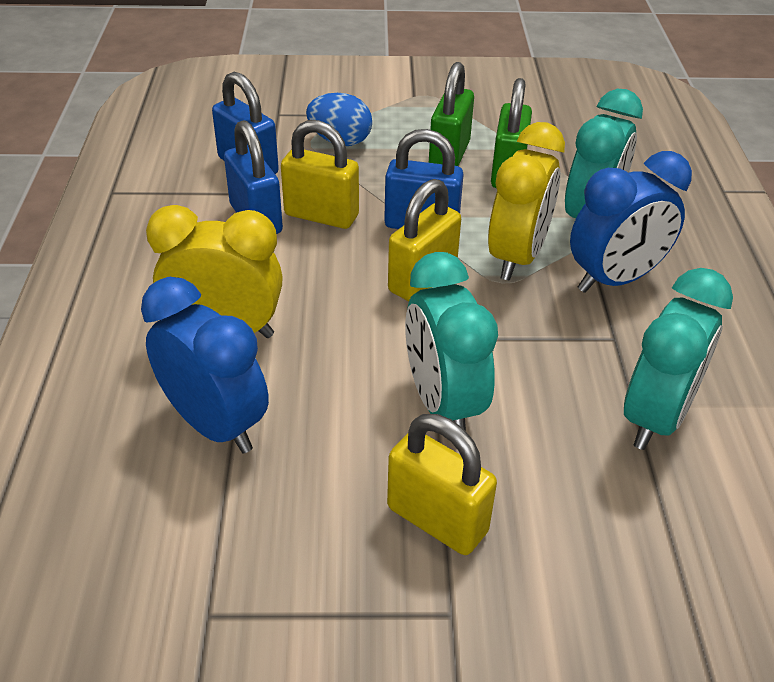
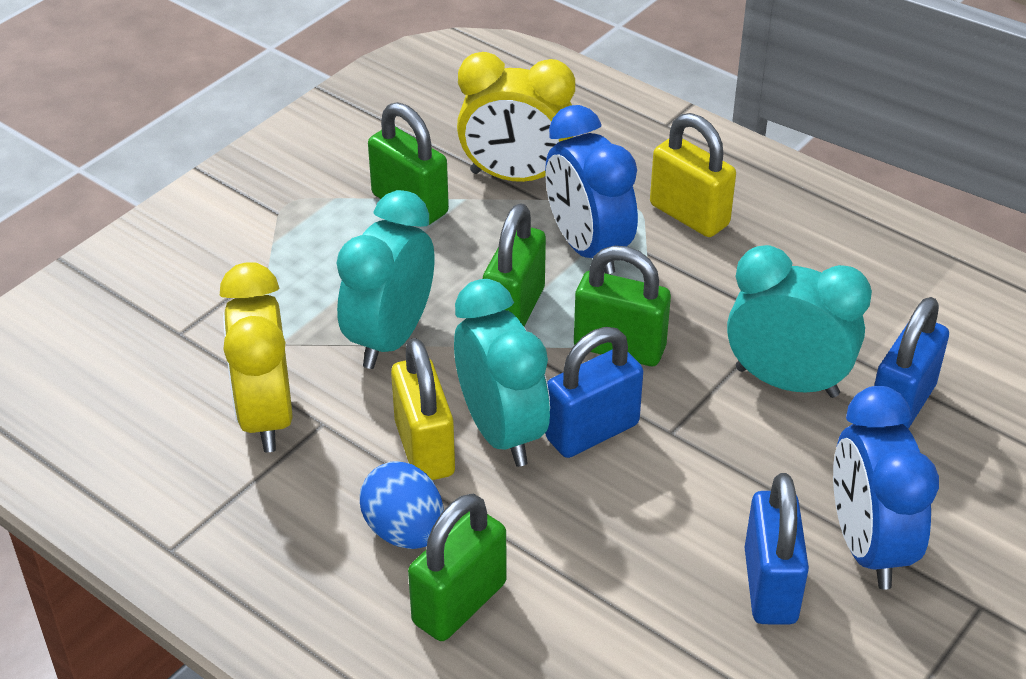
green padlock: 2 -> 4
yellow padlock: 3 -> 2

